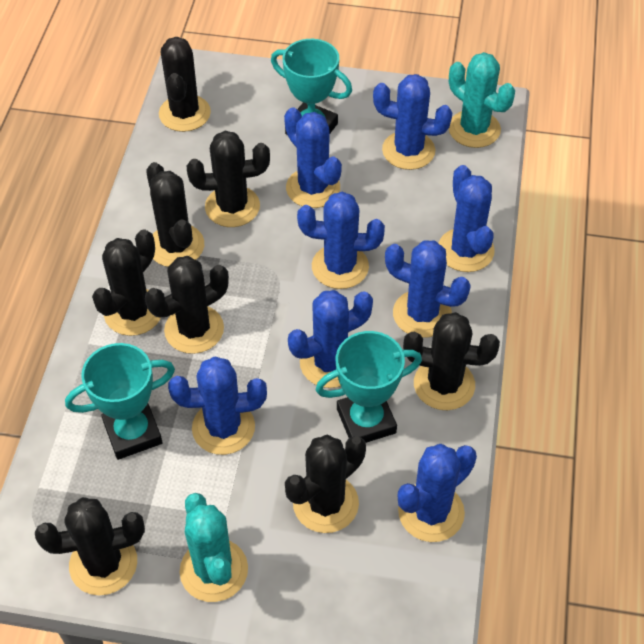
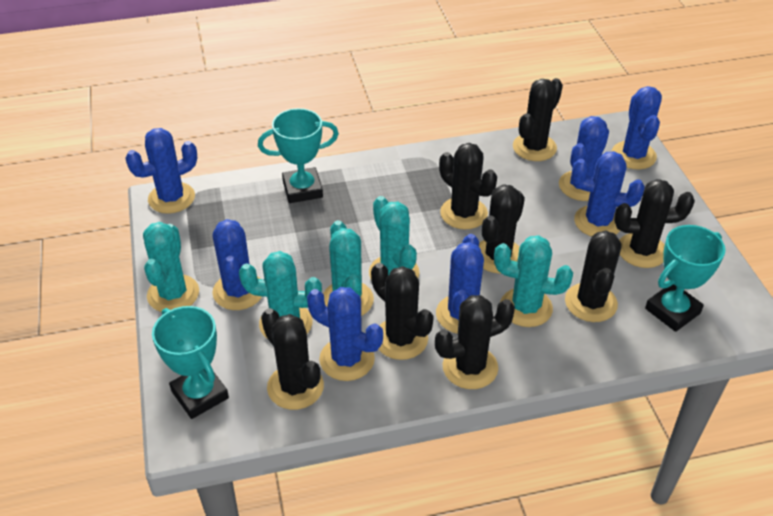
blue cactus: 8 -> 7
turquoise cactus: 2 -> 5

